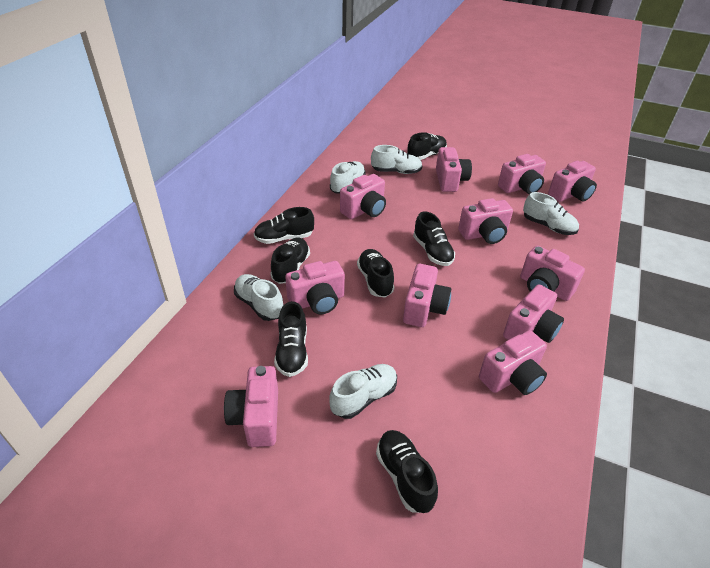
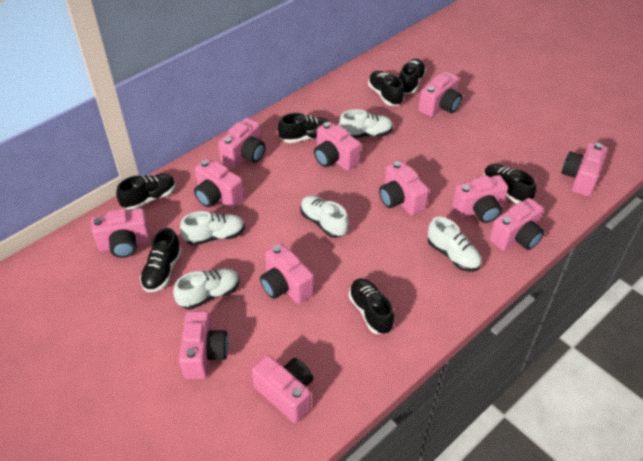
pink camera: 11 -> 12

